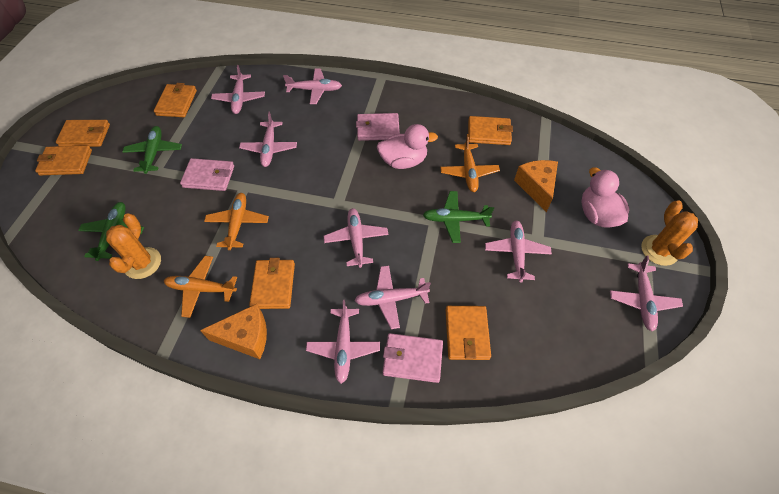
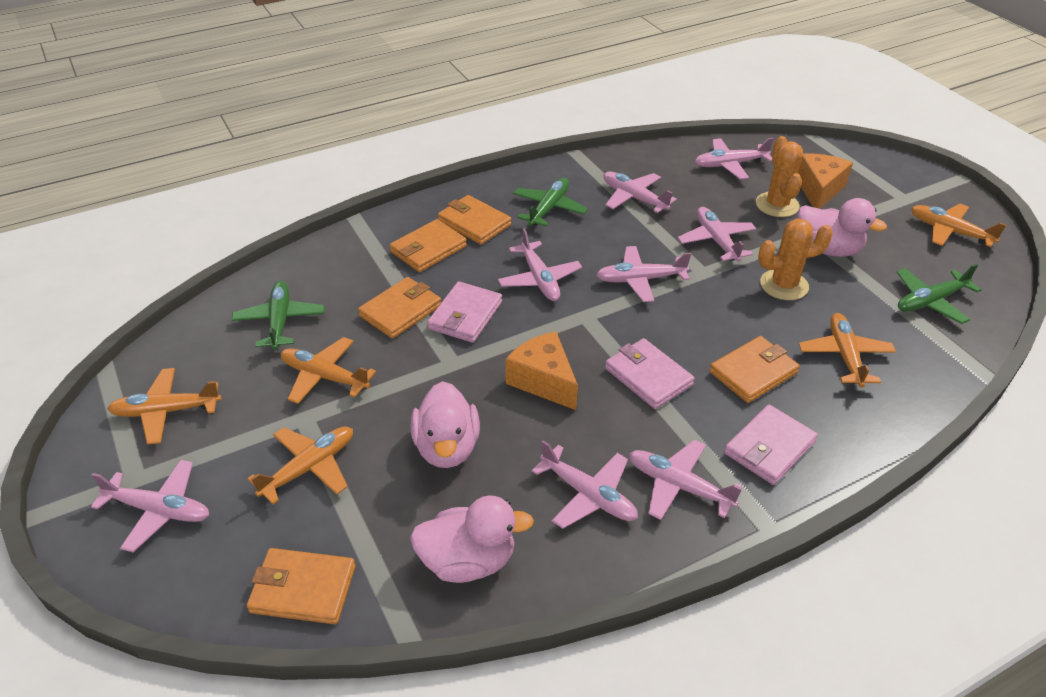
orange plane: 3 -> 5
orange wallet: 6 -> 5
pink duck: 2 -> 3

